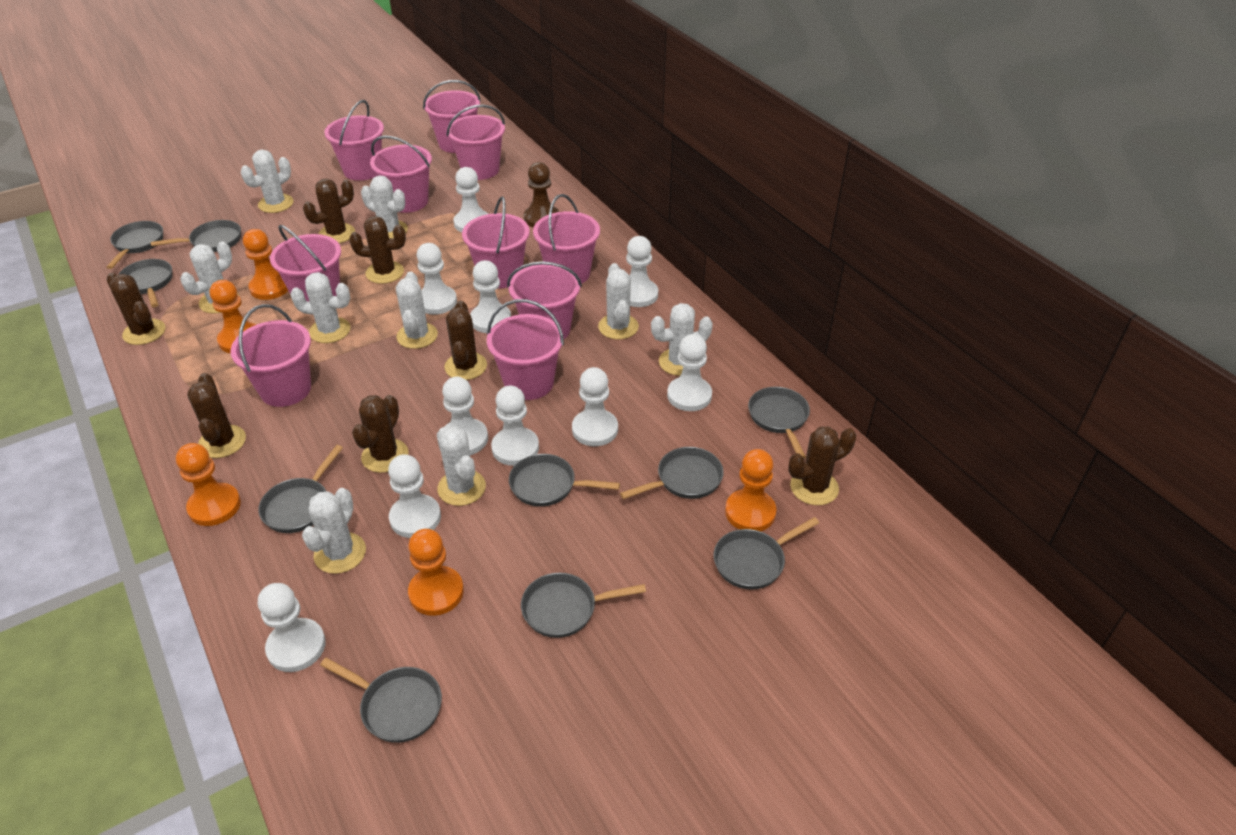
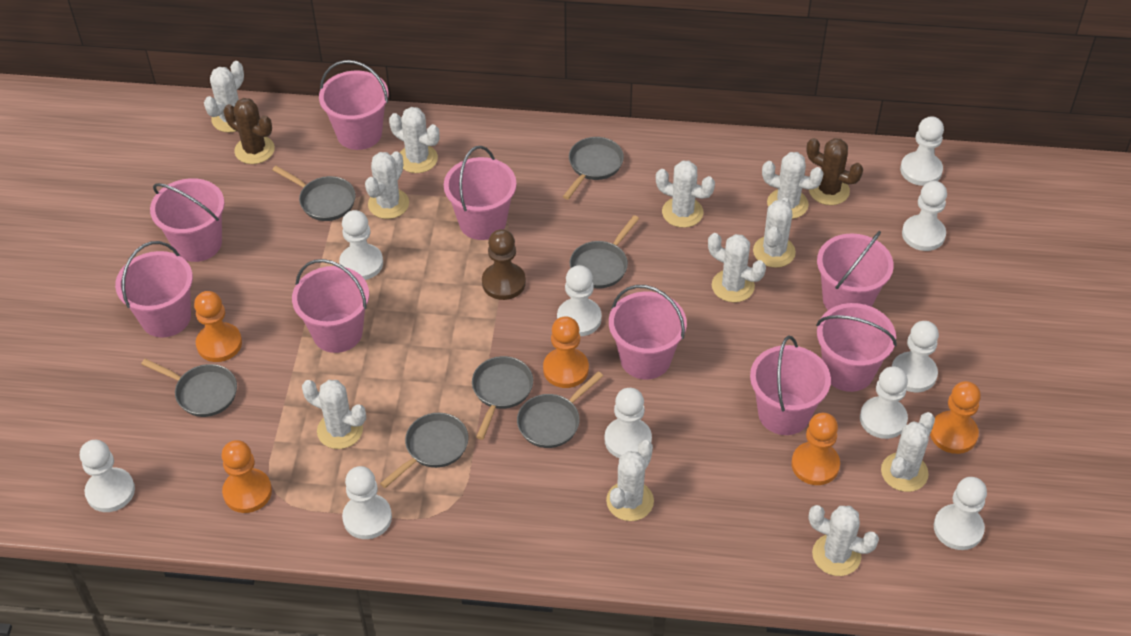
brown cactus: 7 -> 2
grey pan: 10 -> 7
pink bucket: 10 -> 9
white cactus: 9 -> 11

